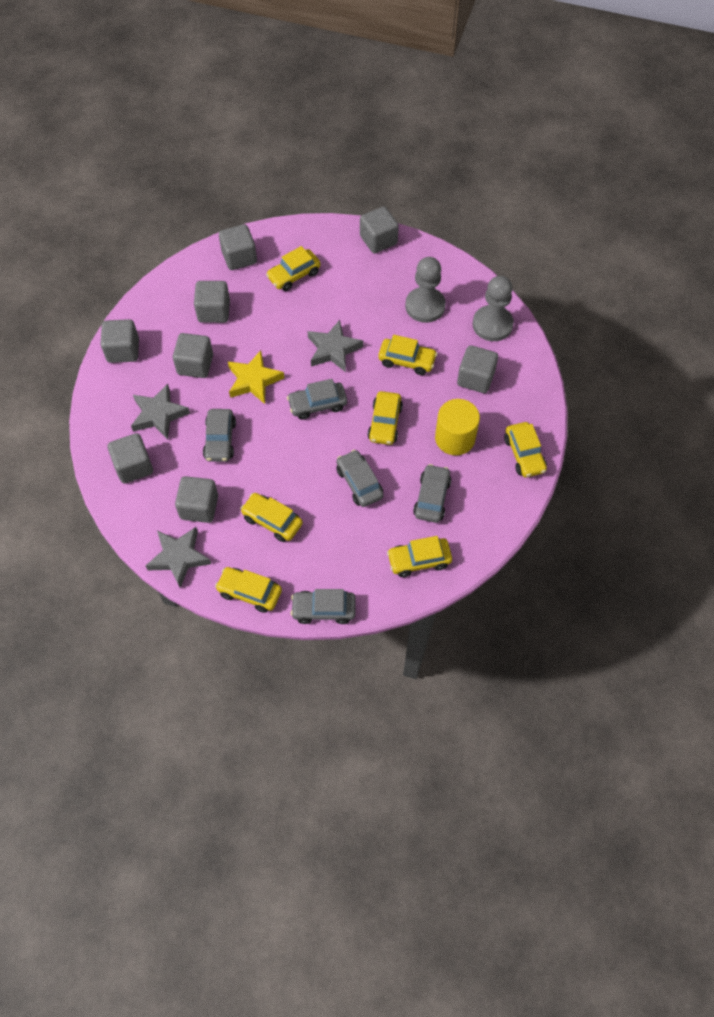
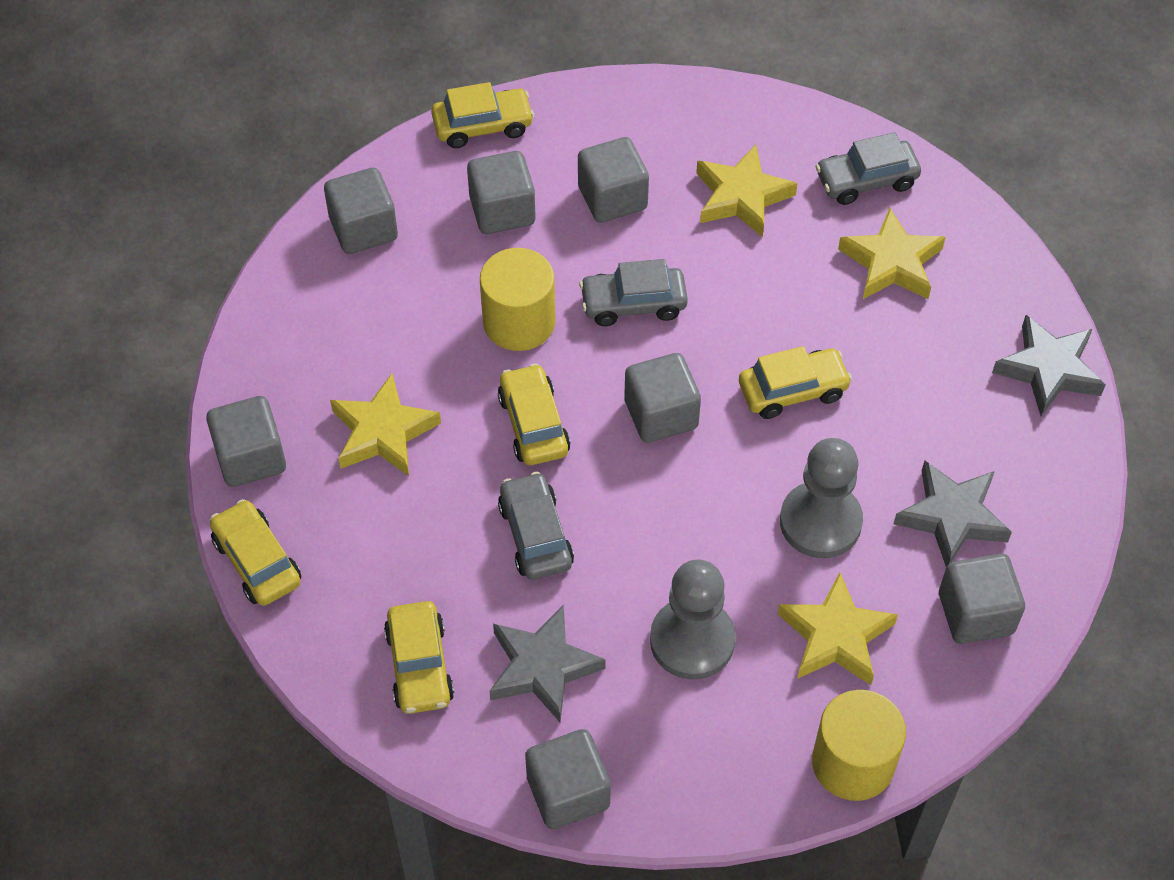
grey car: 5 -> 3
grey cube: 8 -> 7
yellow car: 7 -> 5
yellow cylinder: 1 -> 2
yellow star: 1 -> 4

